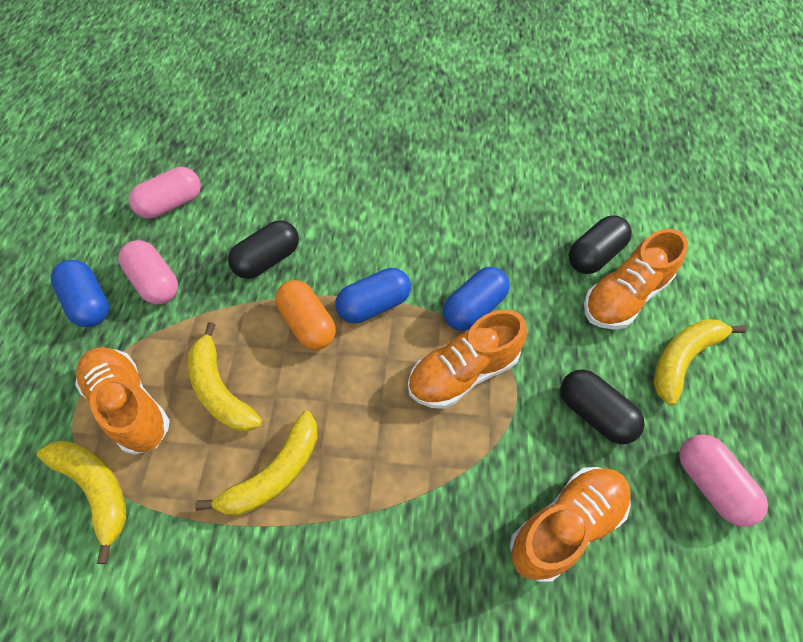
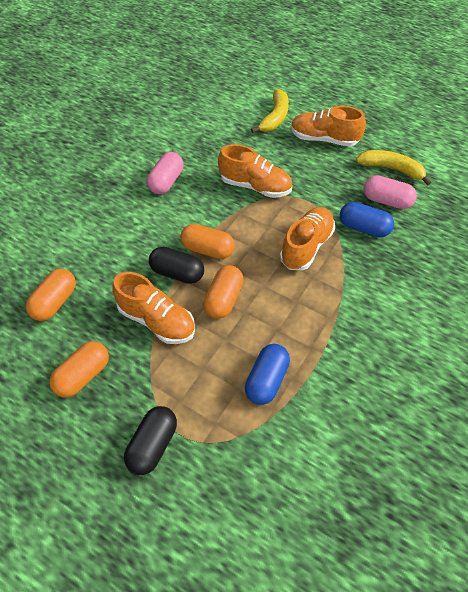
black capsule: 3 -> 2
blue capsule: 3 -> 2
orange capsule: 1 -> 4
pink capsule: 3 -> 2
yellow banana: 4 -> 2

